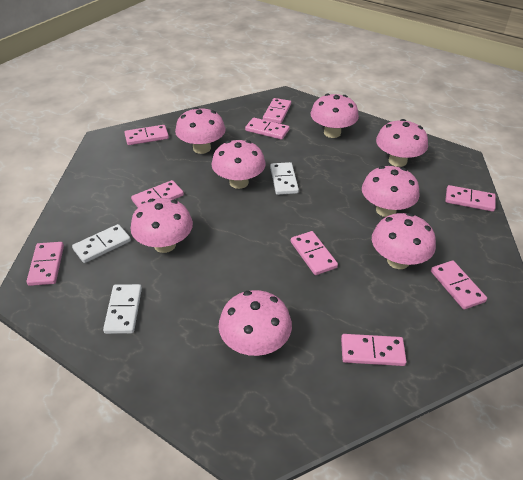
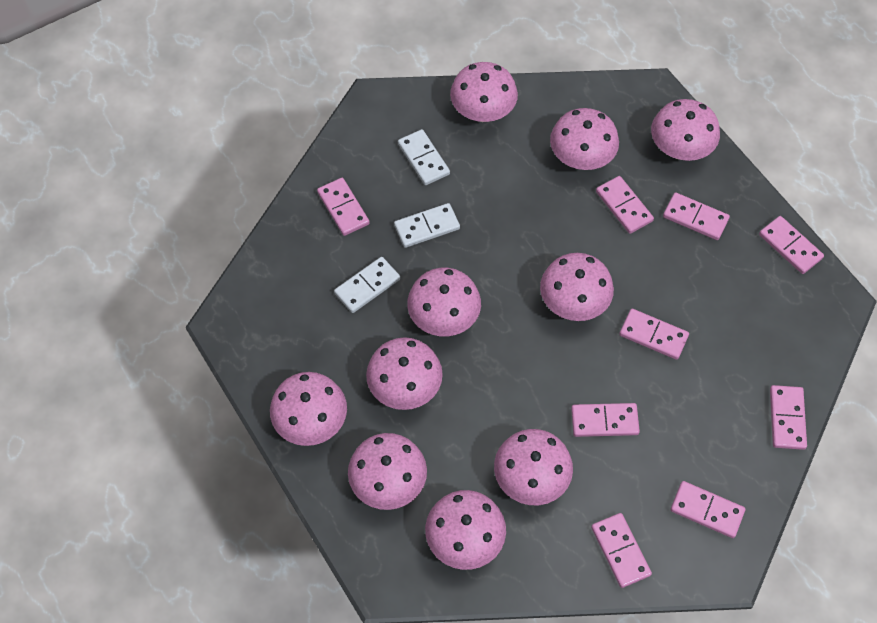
pink mushroom: 8 -> 10

